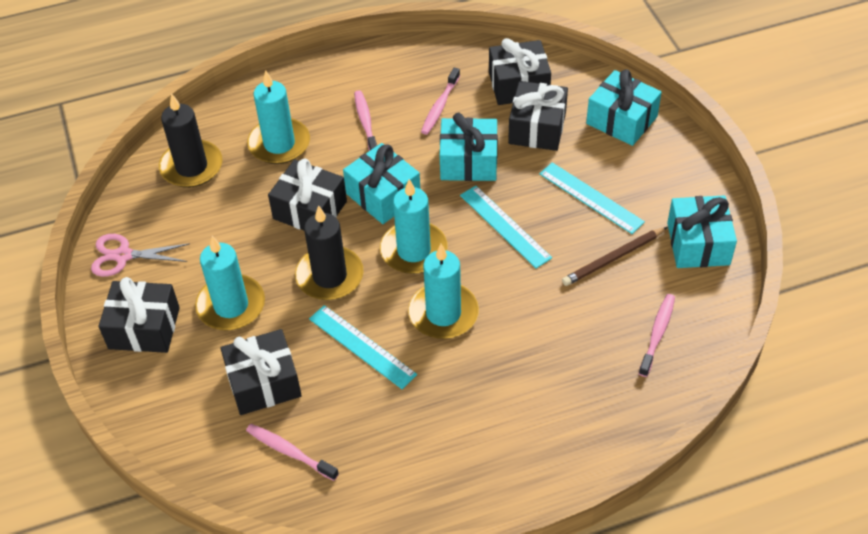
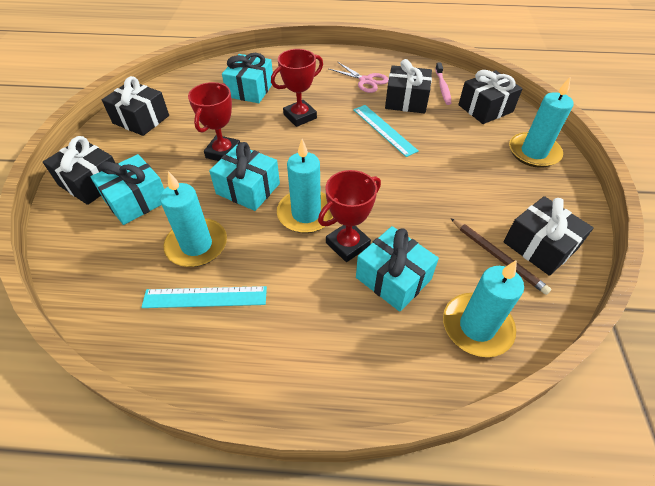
black candle: 2 -> 0
pink toothbrush: 4 -> 1
red trophy: 0 -> 3
turquoise ruler: 3 -> 2

